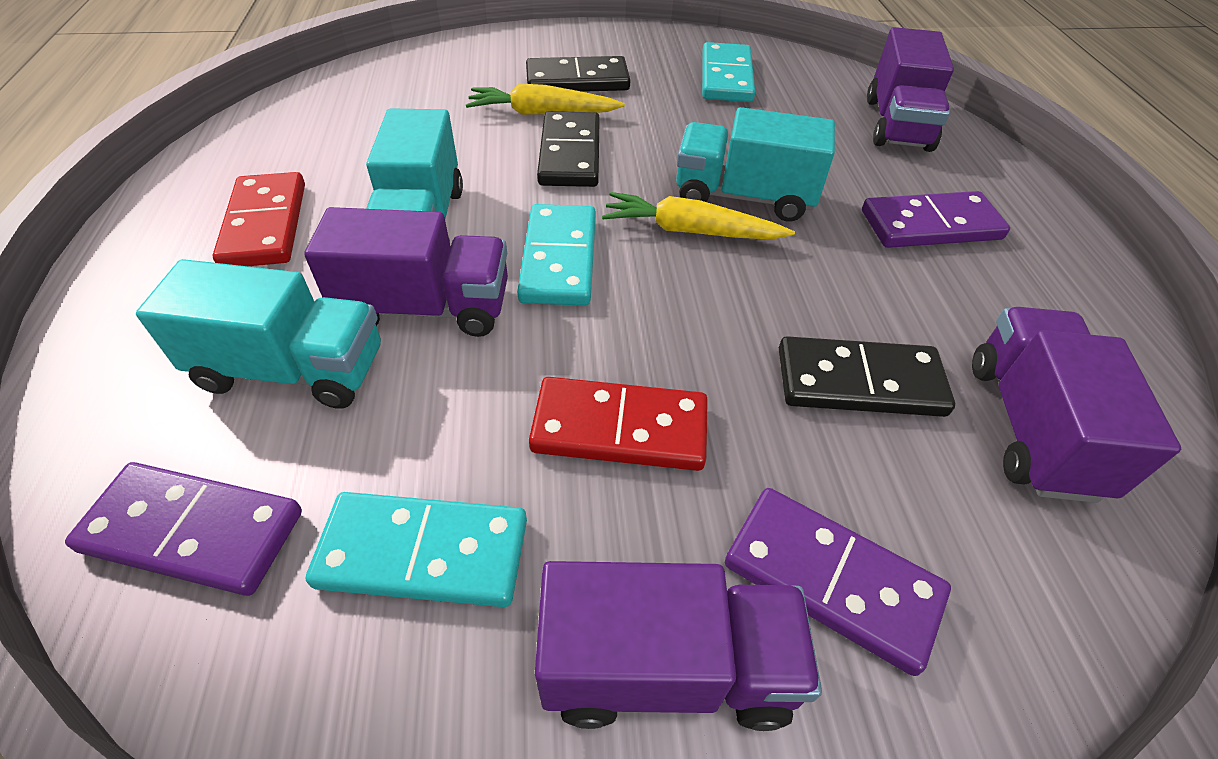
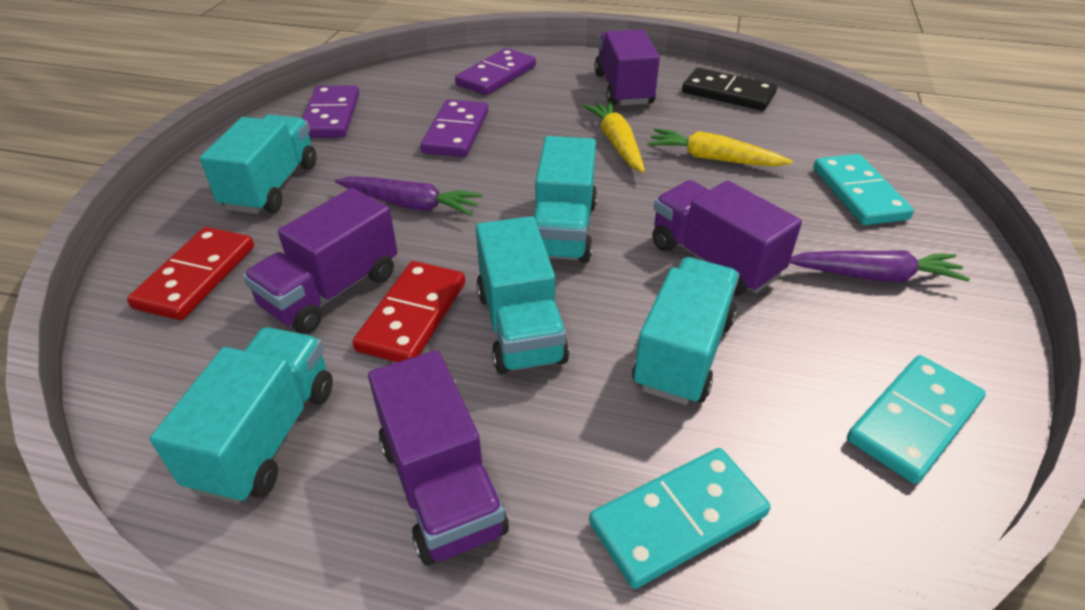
black domino: 3 -> 1
purple carrot: 0 -> 2
turquoise truck: 3 -> 5

